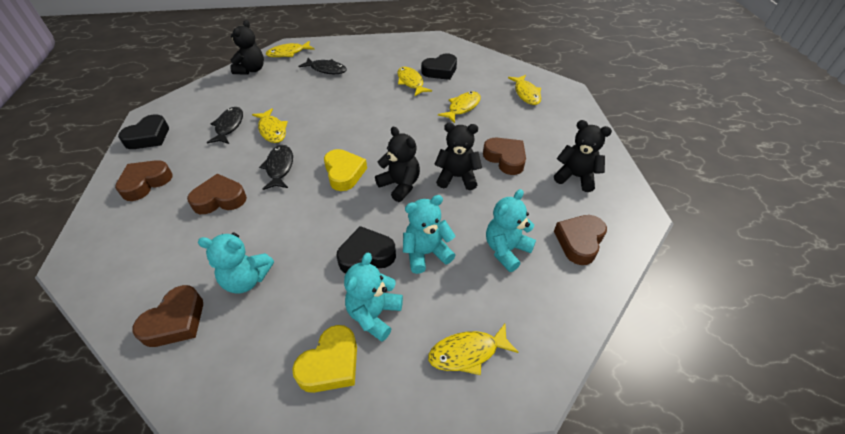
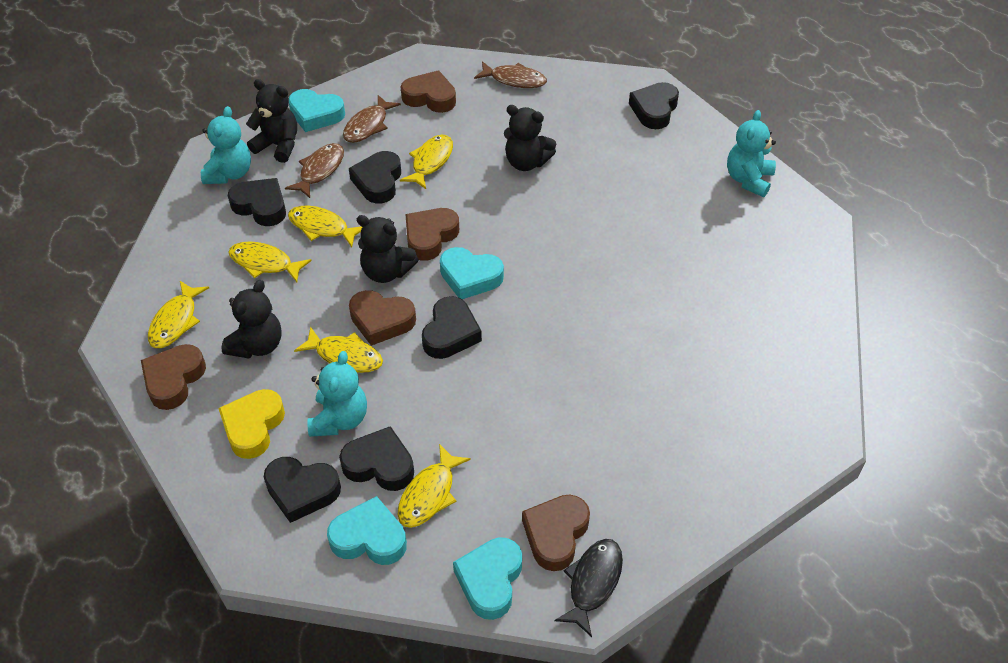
black fish: 3 -> 1
black heart: 3 -> 6
brown fish: 0 -> 3
turquoise heart: 0 -> 4
turquoise teddy bear: 4 -> 3
yellow heart: 2 -> 1

